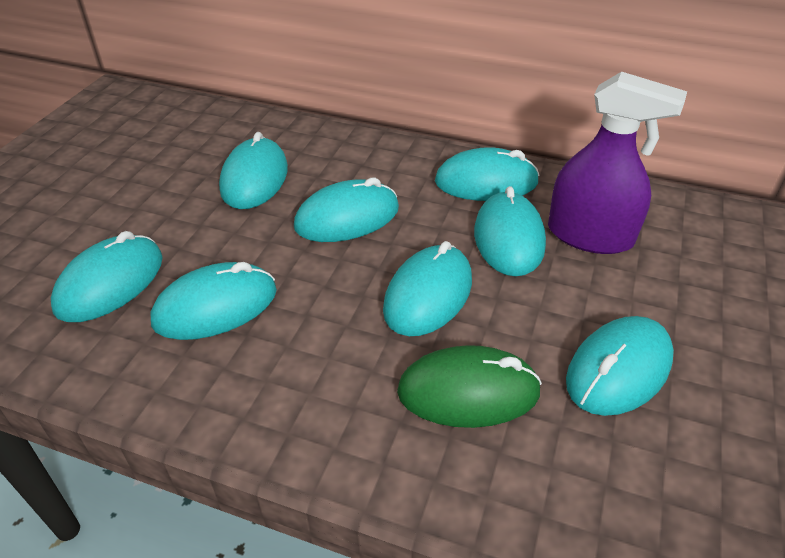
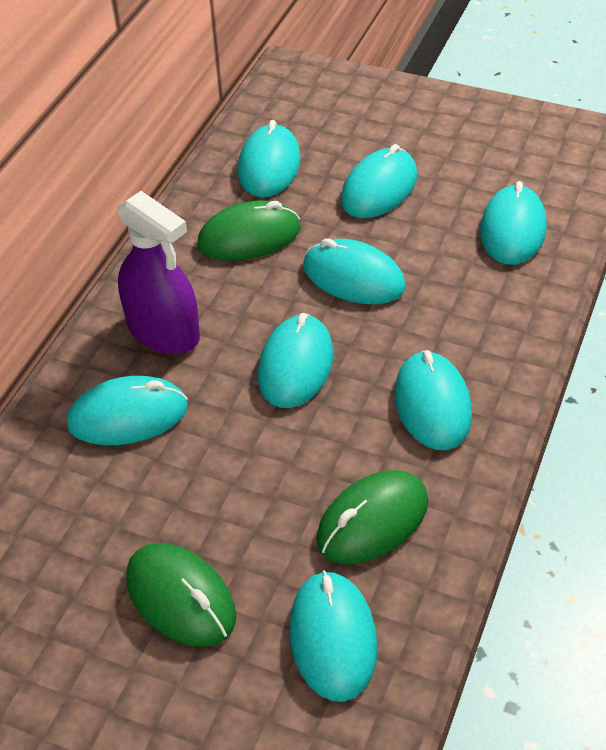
green mouse: 1 -> 3

